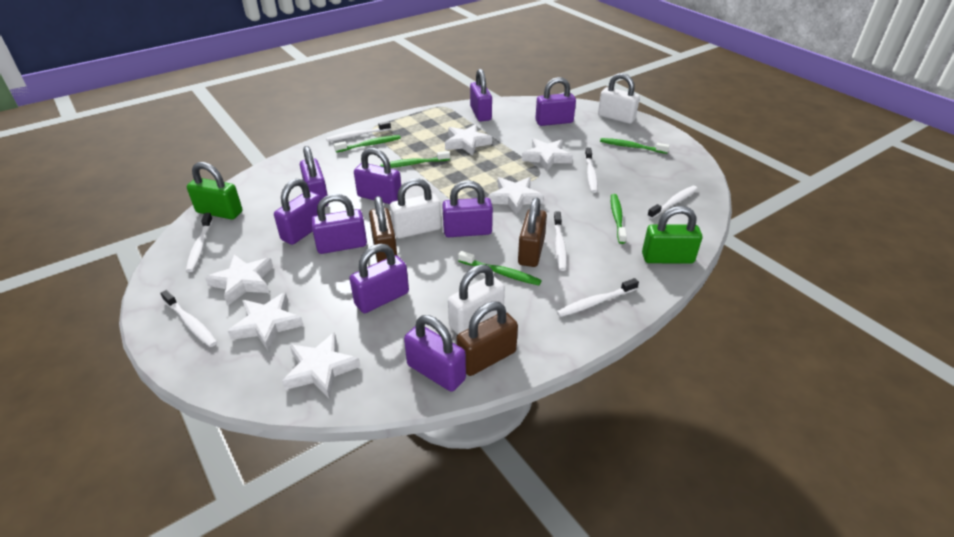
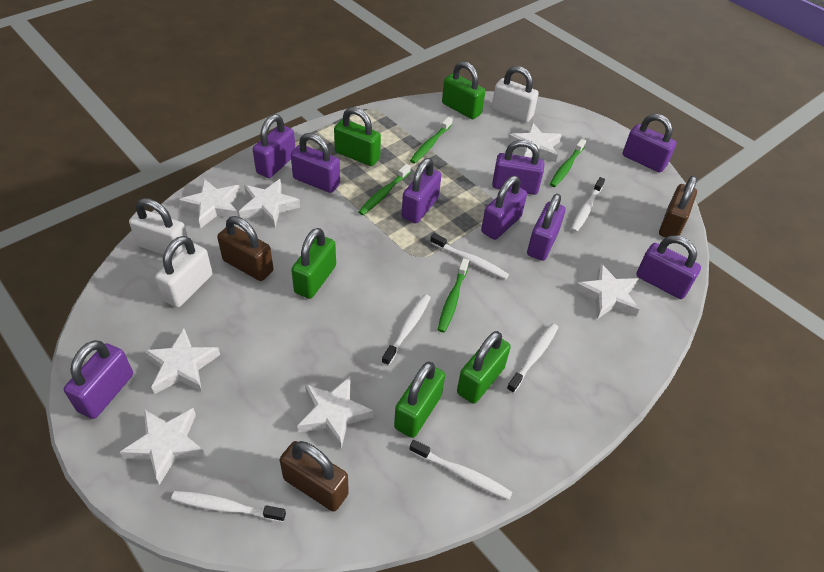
green padlock: 2 -> 5
green toothbrush: 5 -> 4
white star: 6 -> 7
white toothbrush: 7 -> 6

